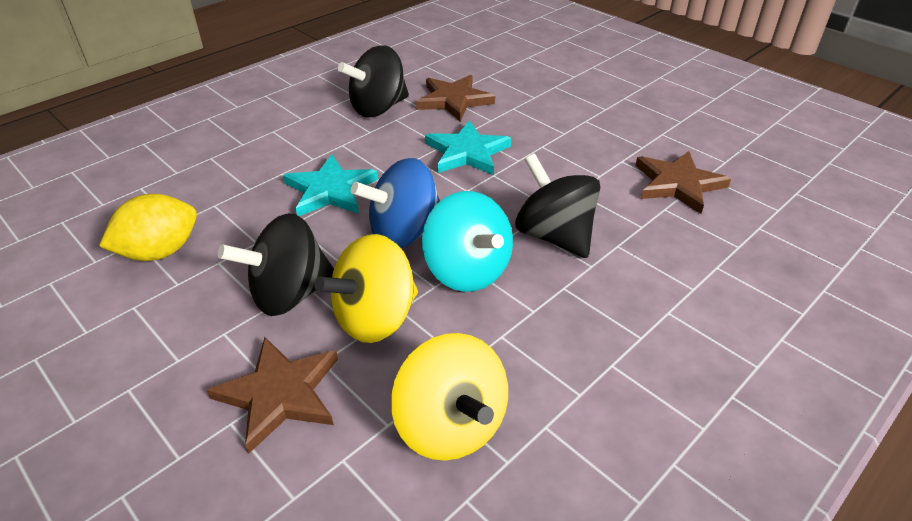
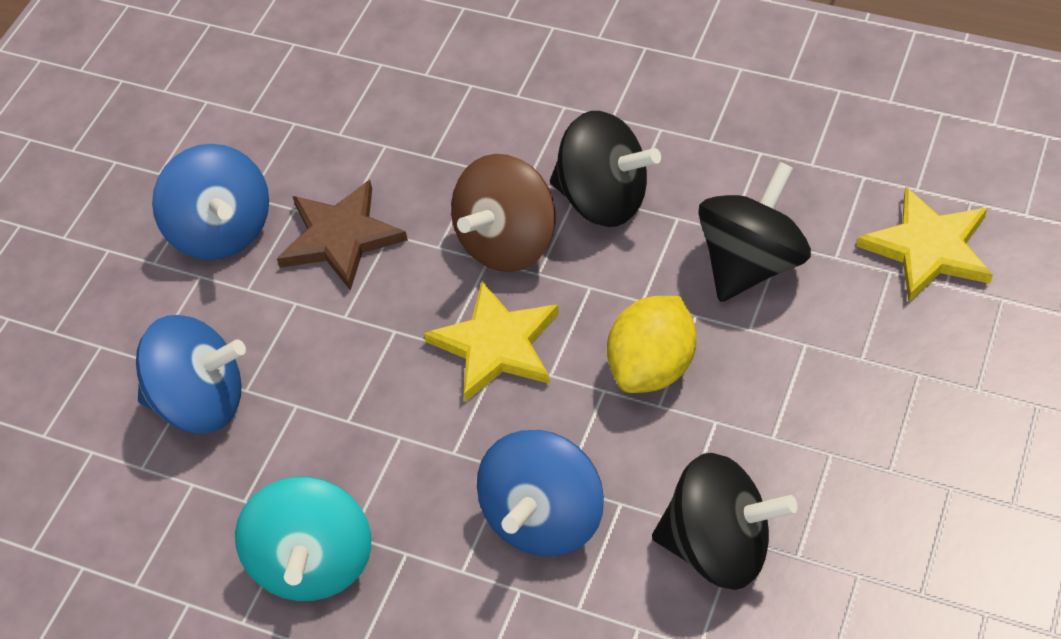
blue spinning top: 1 -> 3
brown spinning top: 0 -> 1
brown star: 3 -> 1
turquoise star: 2 -> 0
yellow spinning top: 2 -> 0
yellow star: 0 -> 2

